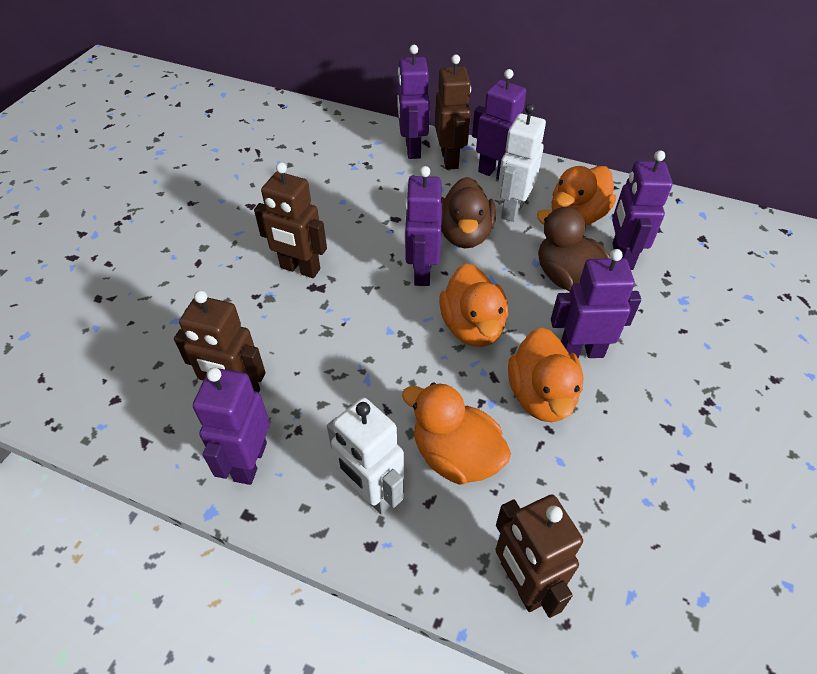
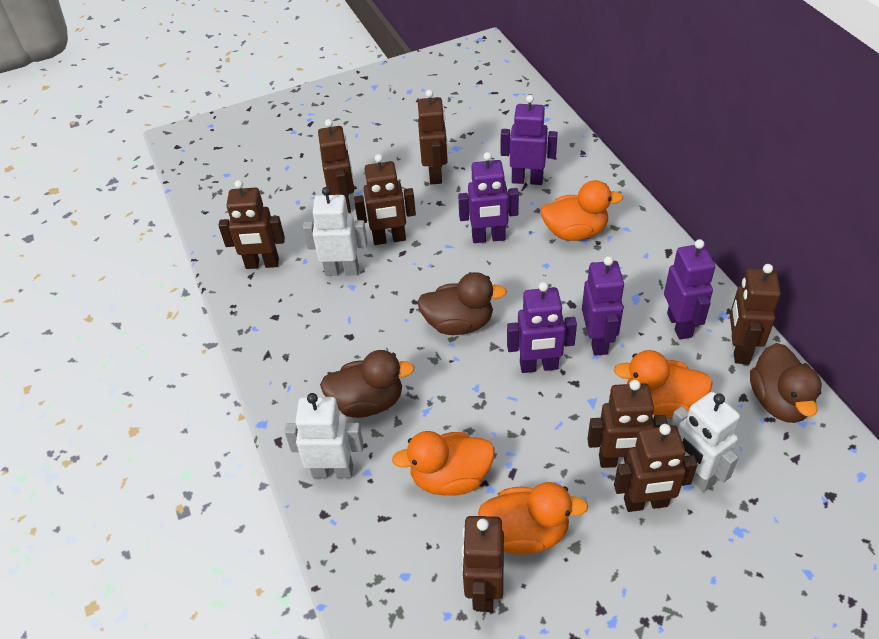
brown duck: 2 -> 3
brown robot: 4 -> 8
purple robot: 6 -> 5
white robot: 2 -> 3

